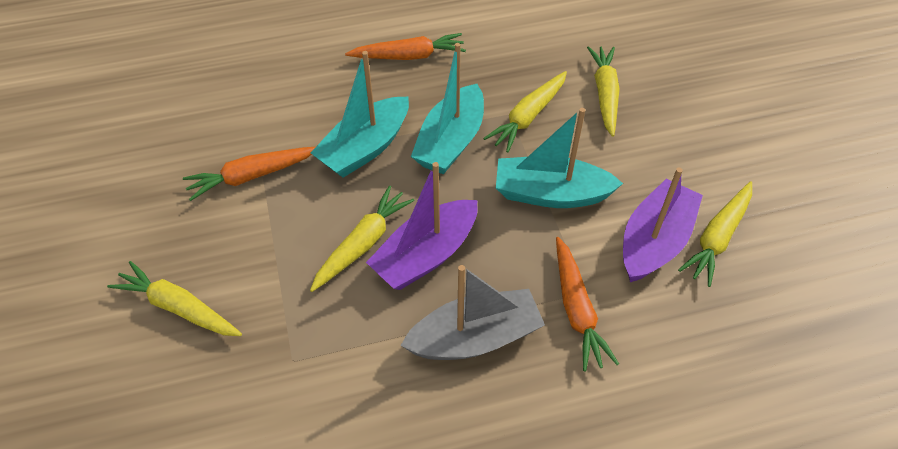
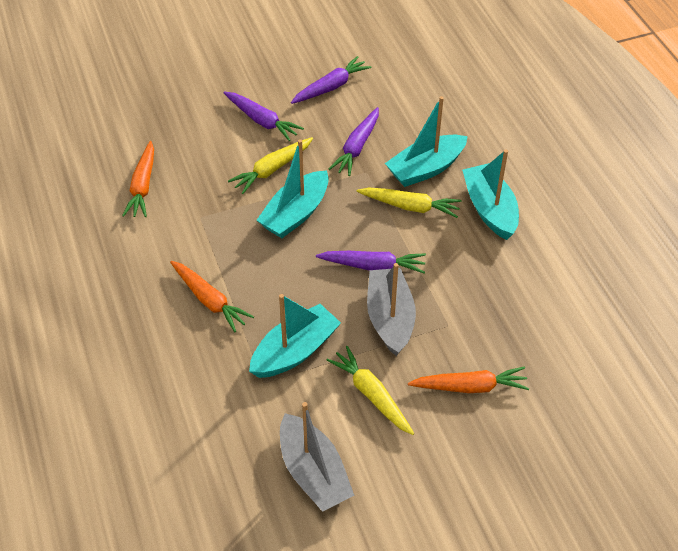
grey boat: 1 -> 2
purple boat: 2 -> 0
purple carrot: 0 -> 4
turquoise boat: 3 -> 4
yellow carrot: 5 -> 3

